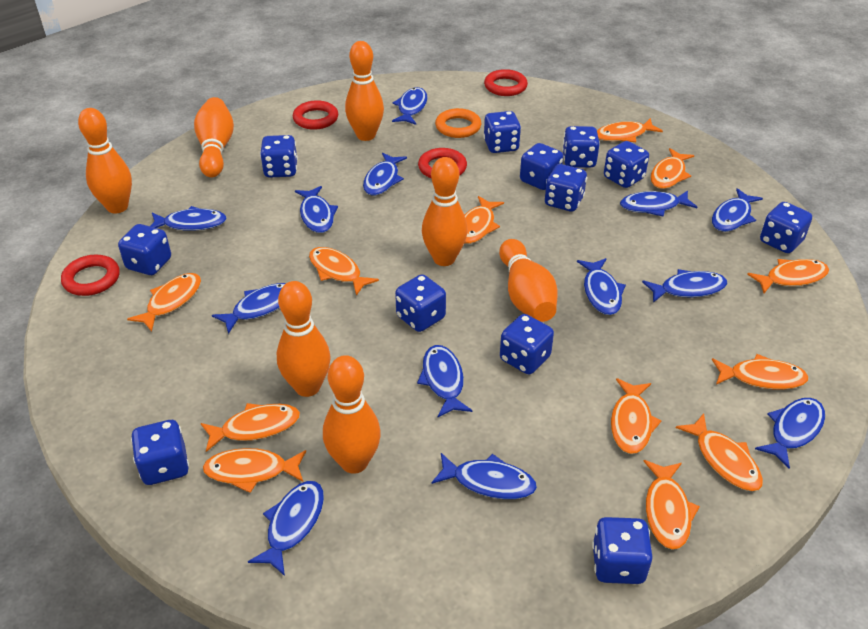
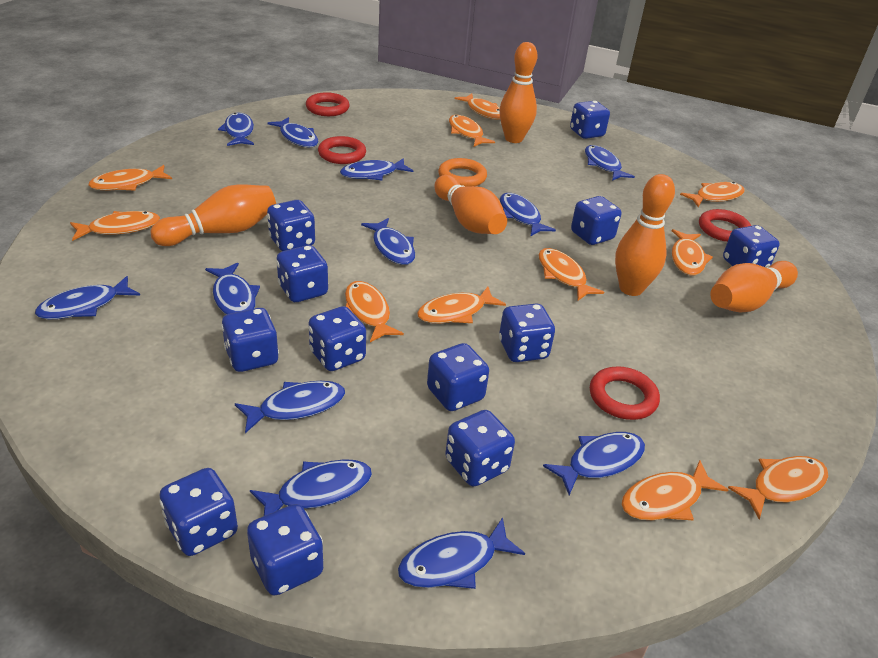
blue fish: 13 -> 12
orange bowling pin: 7 -> 5
orange fish: 12 -> 11

